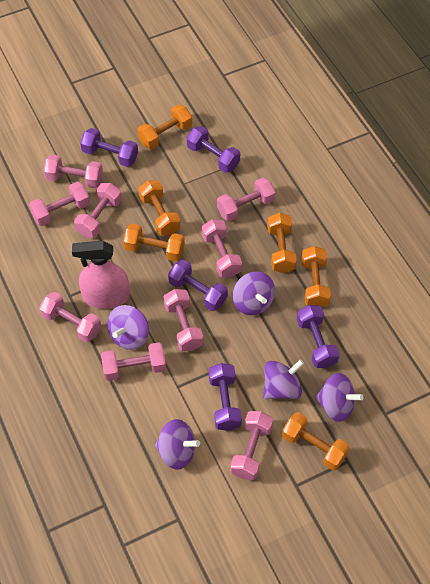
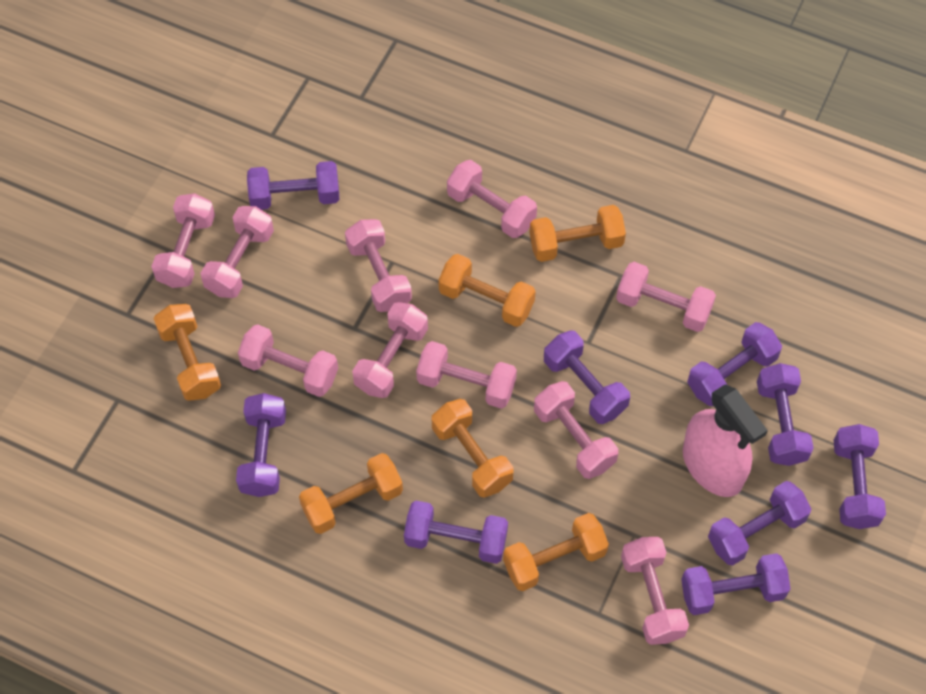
pink dumbbell: 9 -> 10
purple dumbbell: 5 -> 9
purple spinning top: 5 -> 0

